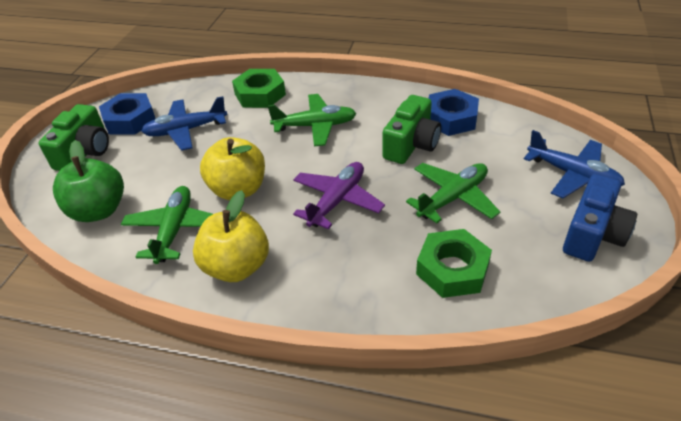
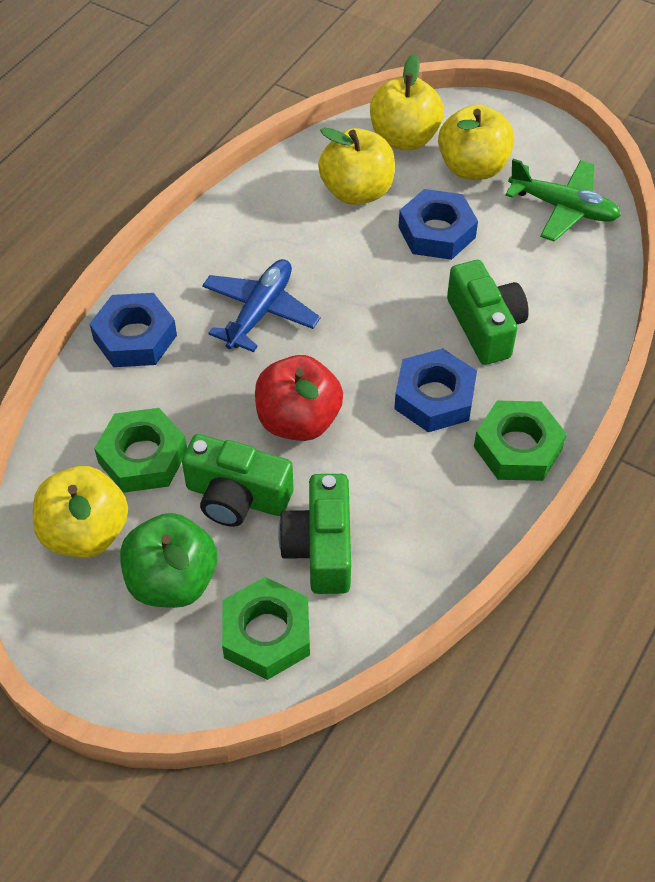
blue camera: 1 -> 0
blue nut: 2 -> 3
blue plane: 2 -> 1
green camera: 2 -> 3
green nut: 2 -> 3
green plane: 3 -> 1
purple plane: 1 -> 0
red apple: 0 -> 1
yellow apple: 2 -> 4

